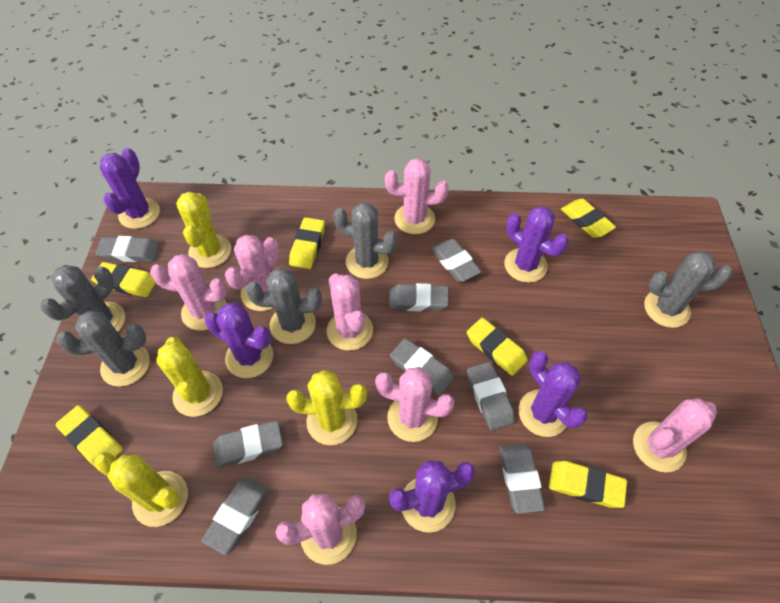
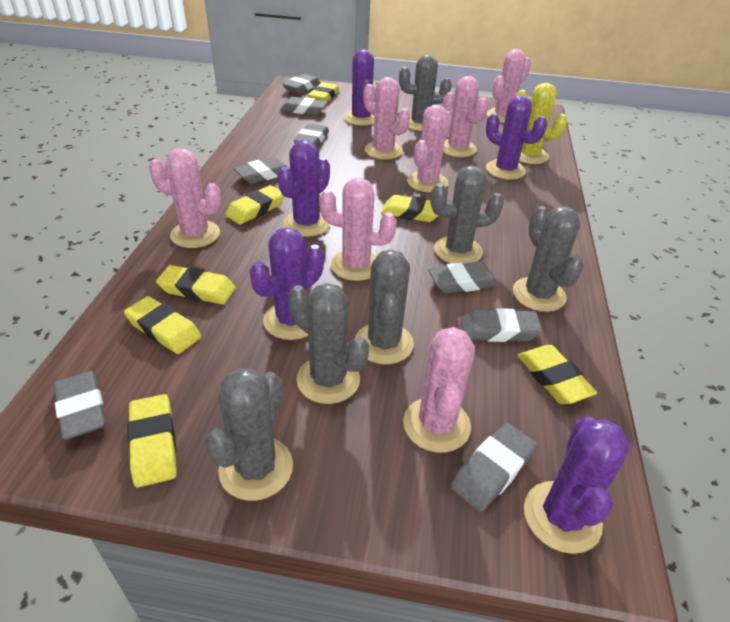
grey cactus: 5 -> 6
yellow cactus: 4 -> 1
yellow eraser: 6 -> 7

